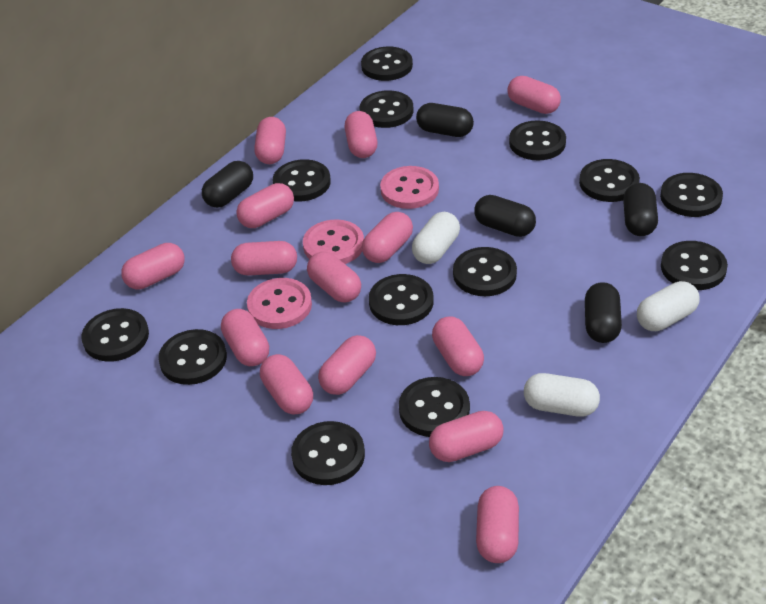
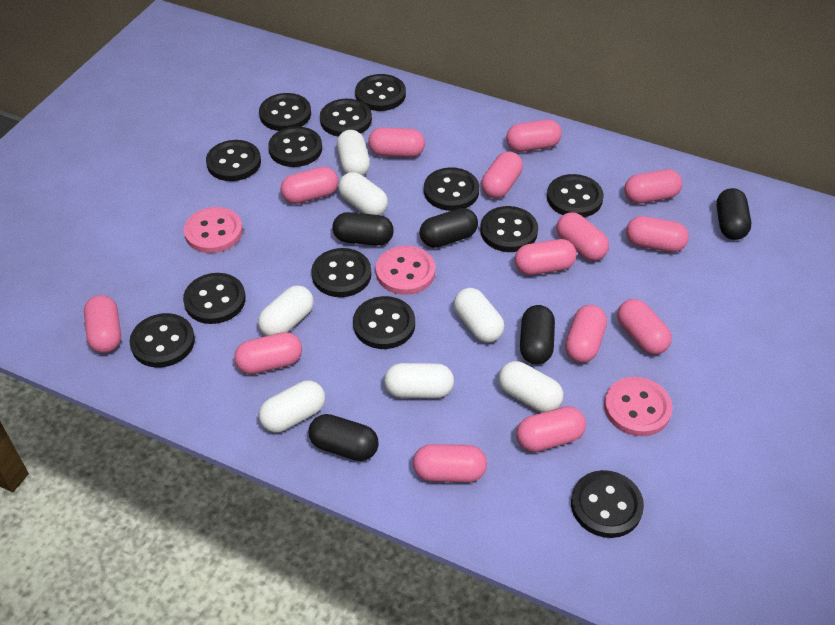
white capsule: 3 -> 7

